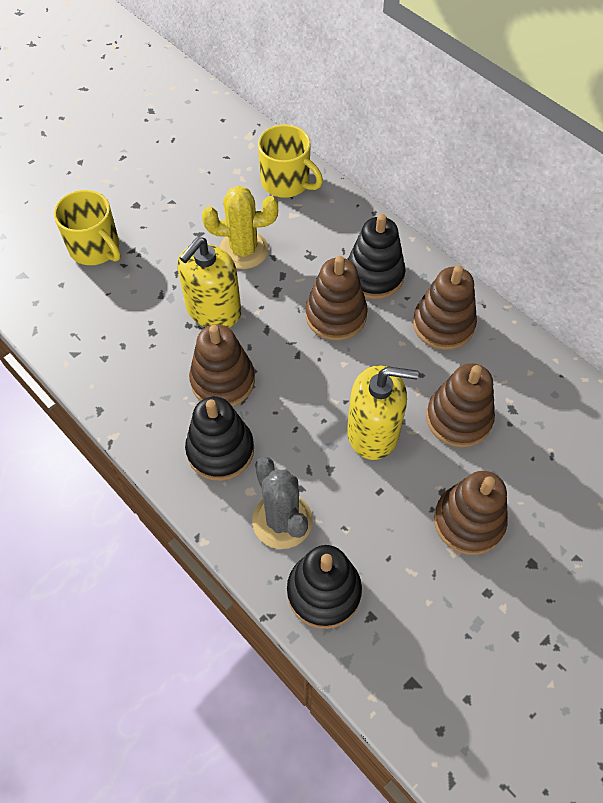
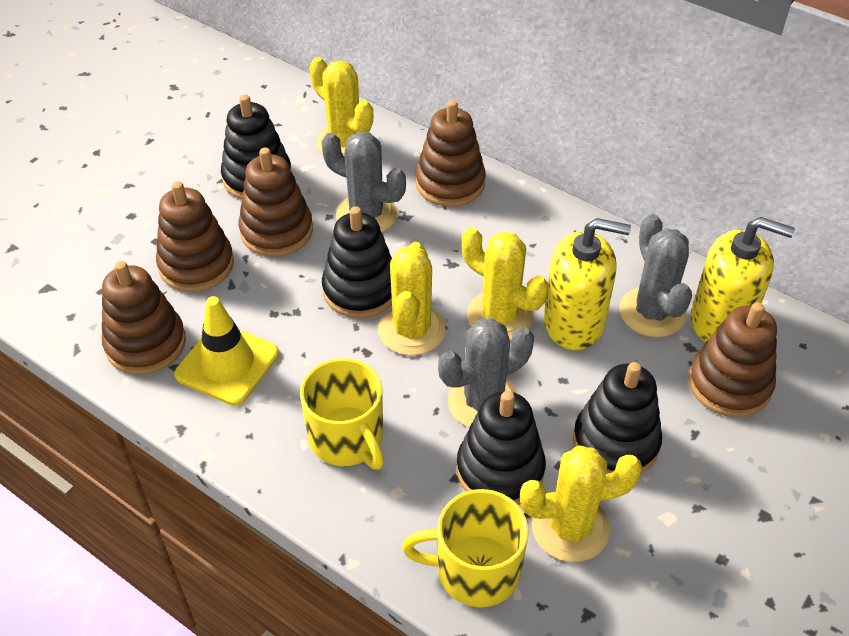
black stacking toy: 3 -> 4
grey cactus: 1 -> 3
yellow cactus: 1 -> 4
yellow traffic cone: 0 -> 1

